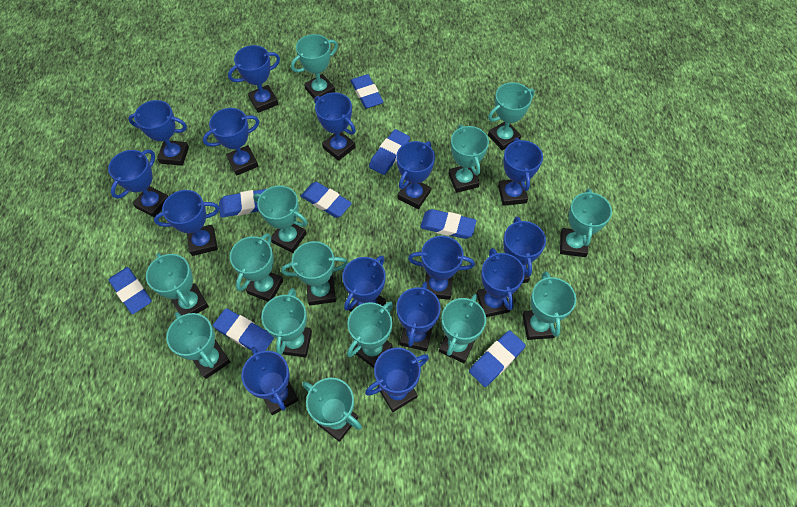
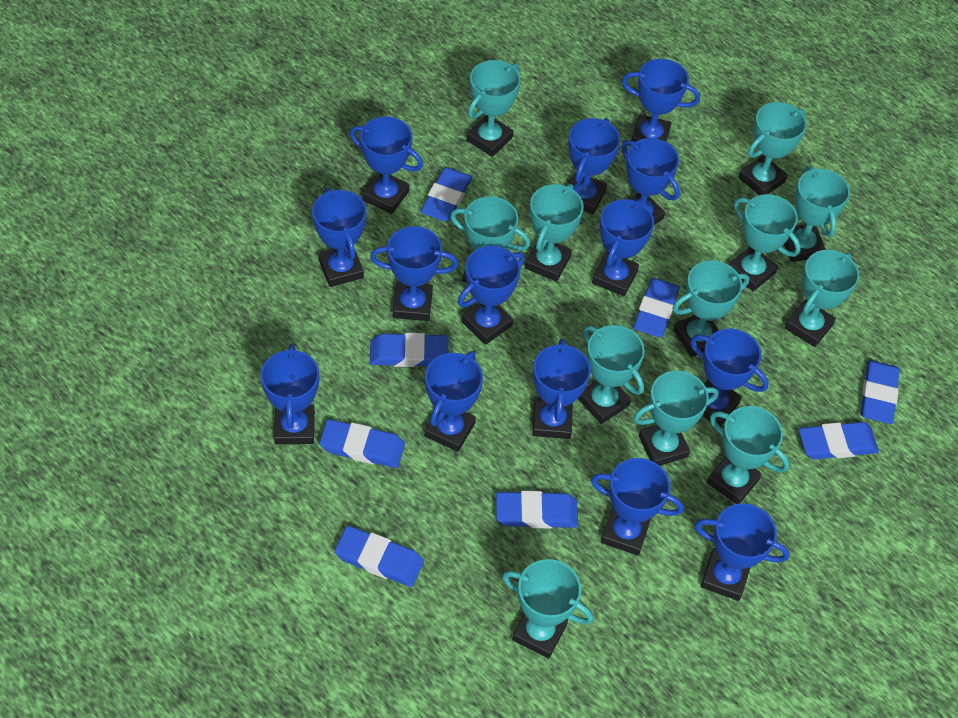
blue trophy: 15 -> 14
turquoise trophy: 14 -> 12

